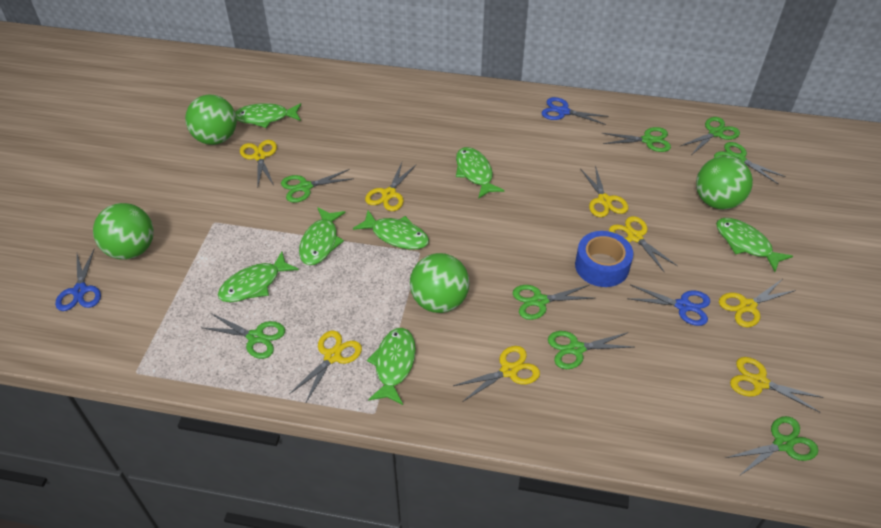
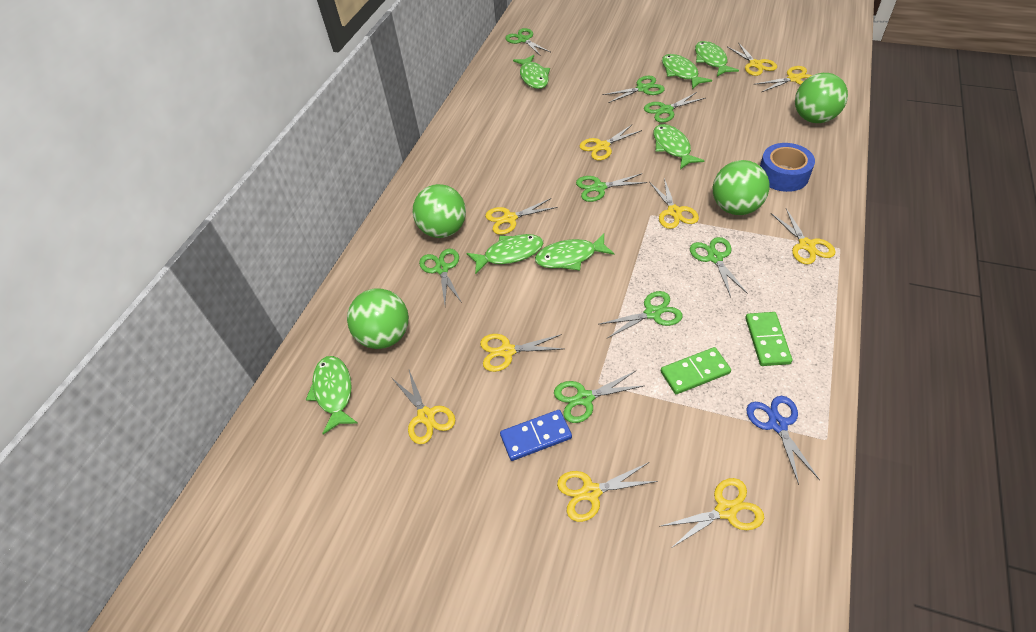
blue domino: 0 -> 1
blue scissors: 3 -> 1
green domino: 0 -> 2
yellow scissors: 8 -> 10

